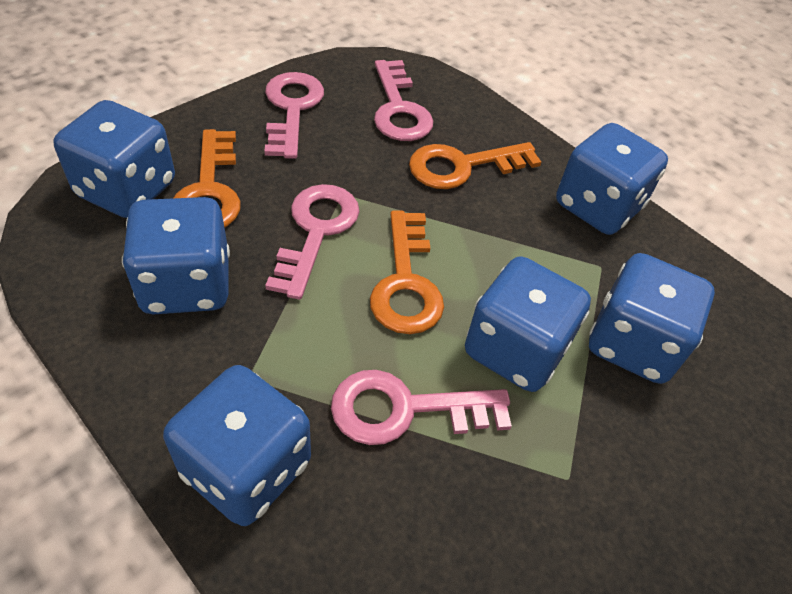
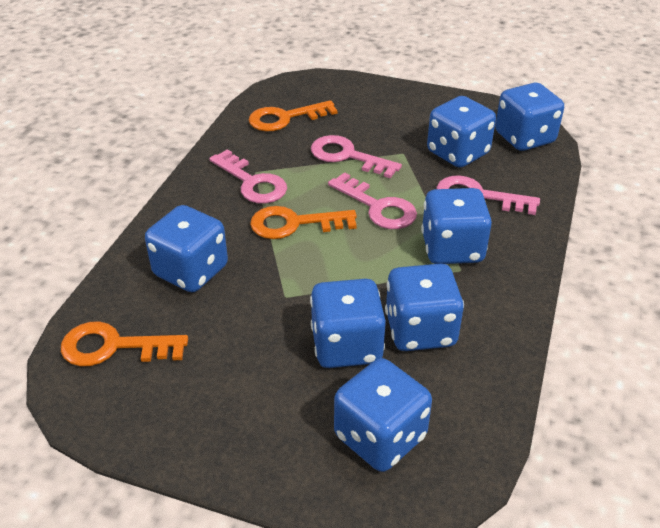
blue dice: 6 -> 7

